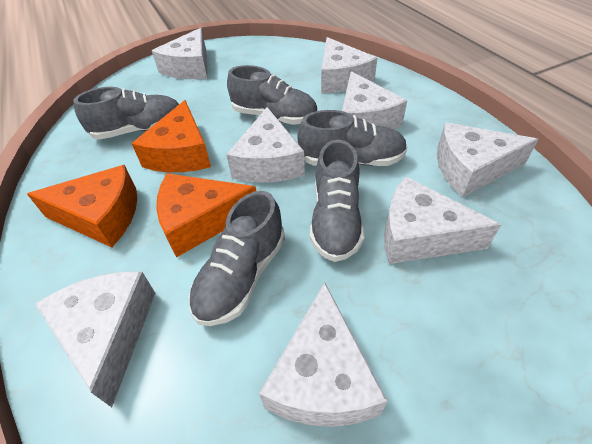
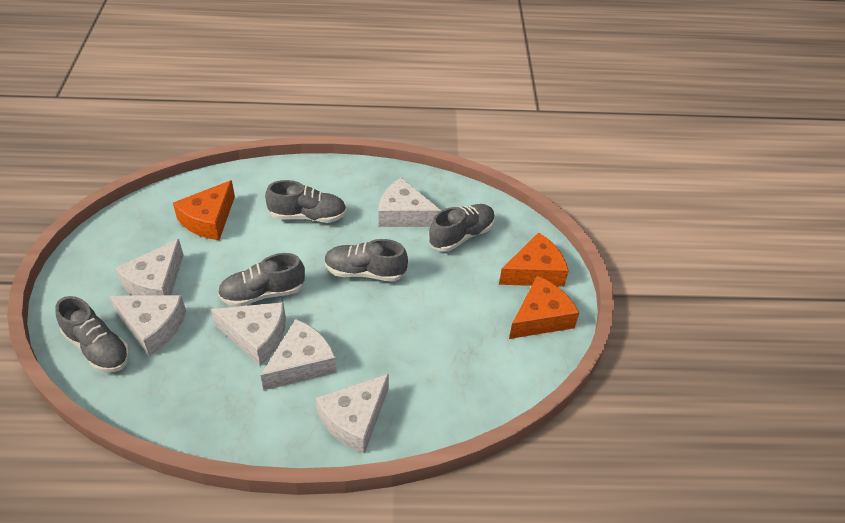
white cheese: 8 -> 6

